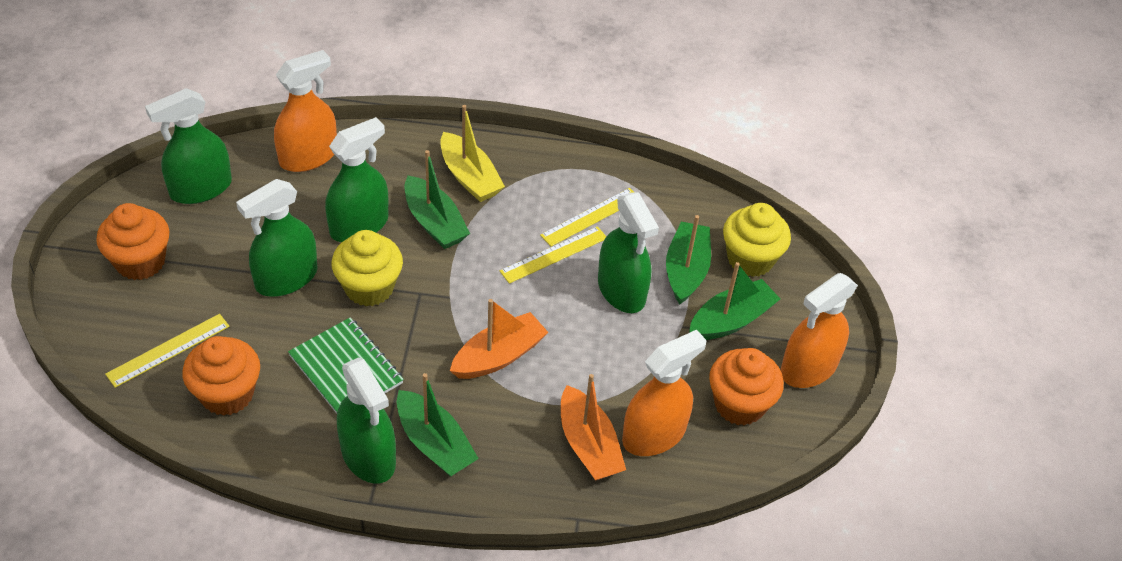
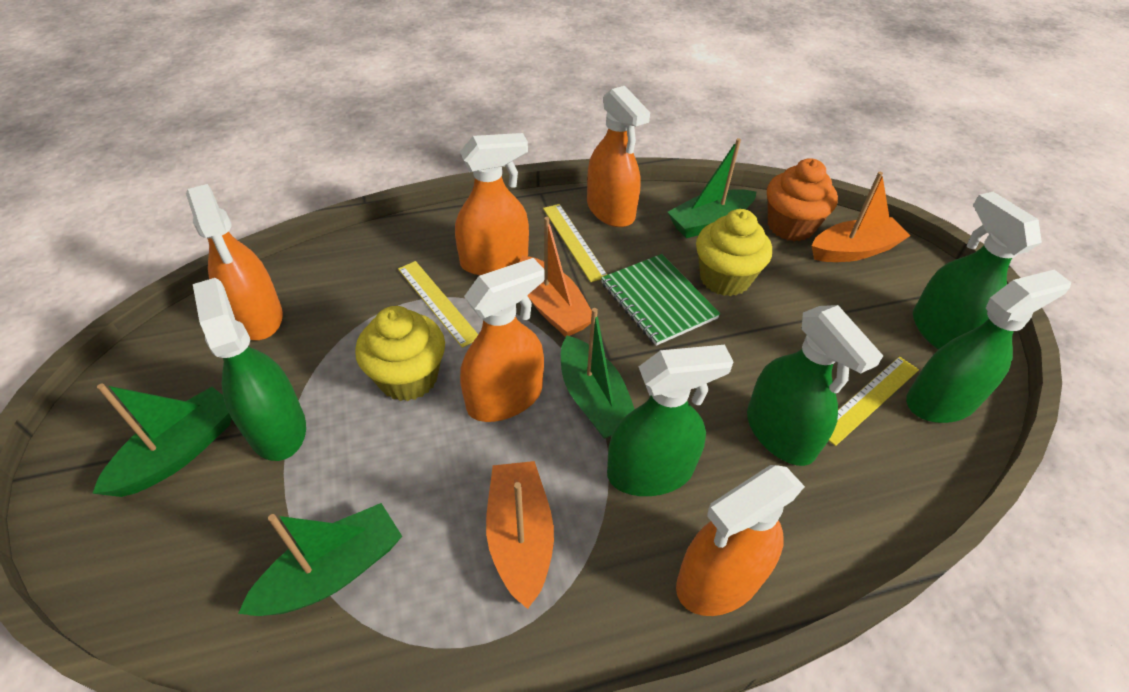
orange boat: 2 -> 3
orange cupcake: 3 -> 1
orange spray bottle: 3 -> 5
yellow boat: 1 -> 0

